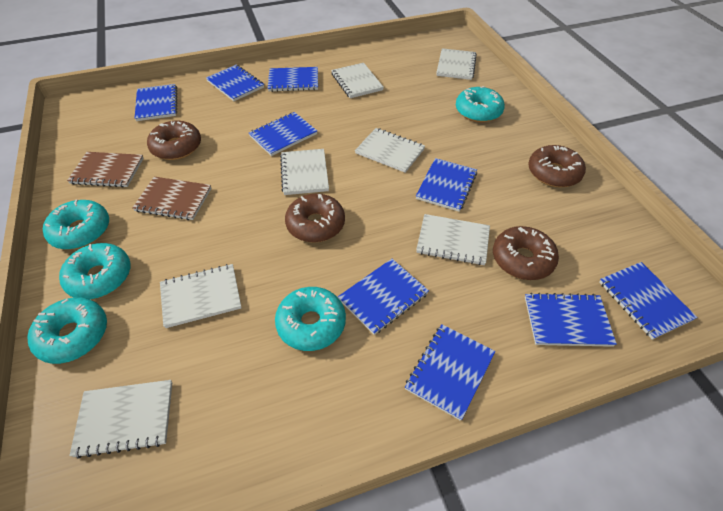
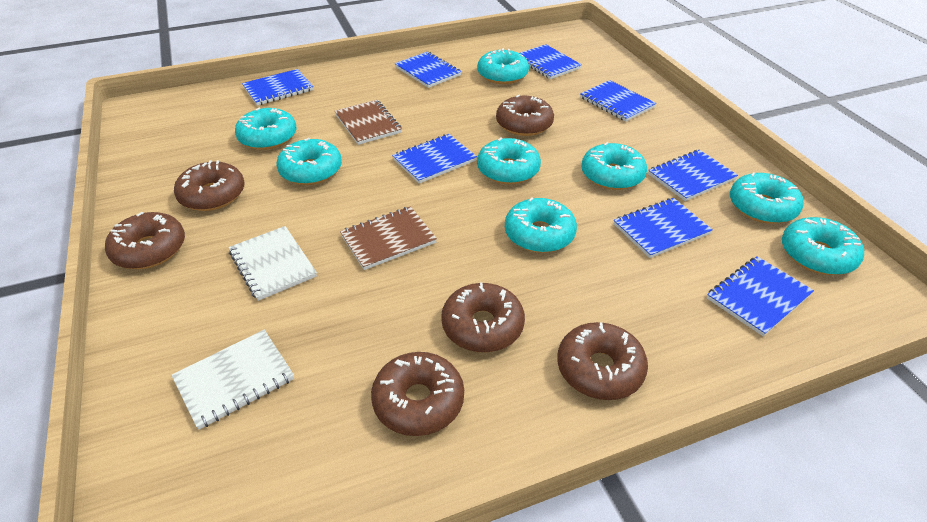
blue notebook: 9 -> 8
brown donut: 4 -> 6
turquoise donut: 5 -> 8
white notebook: 7 -> 2

